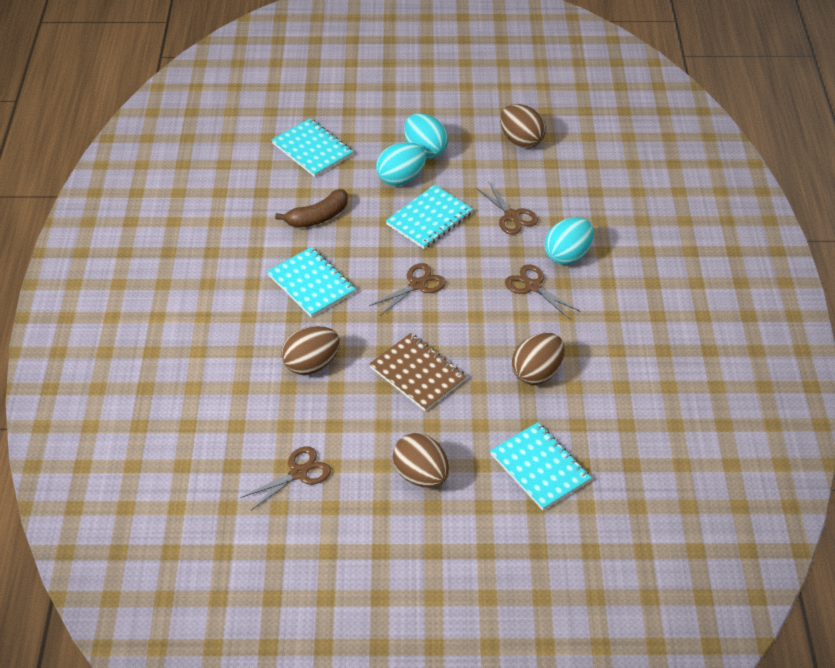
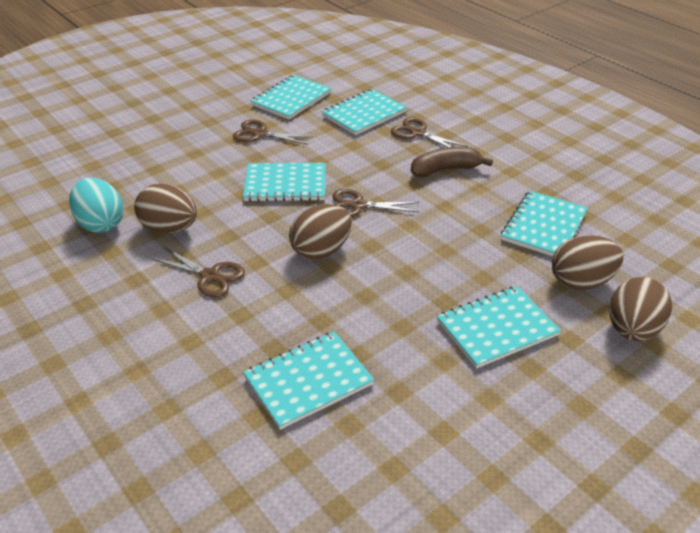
brown notebook: 1 -> 0
turquoise egg: 3 -> 1
turquoise notebook: 4 -> 6

